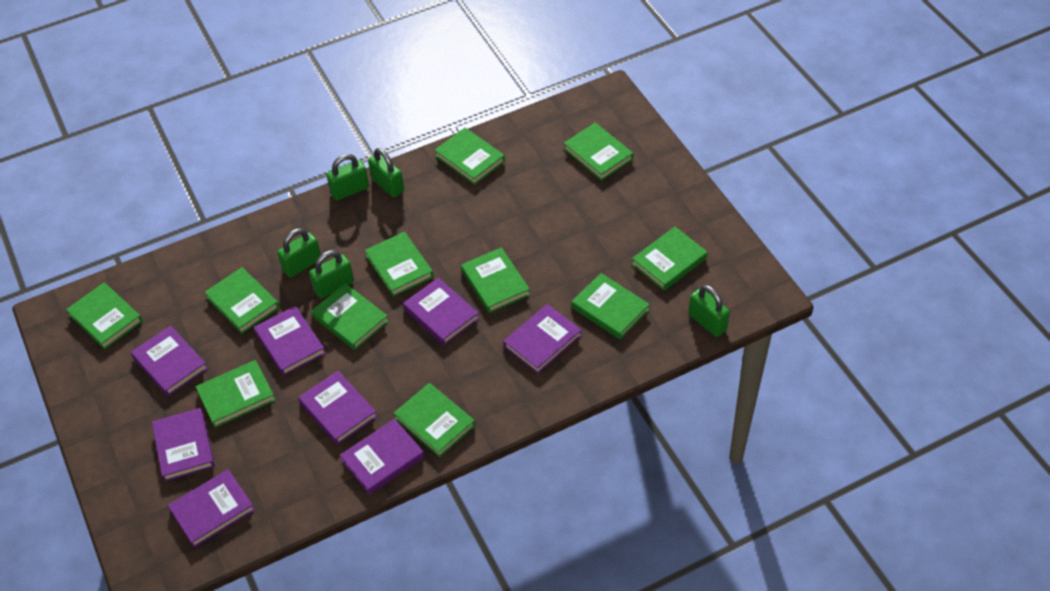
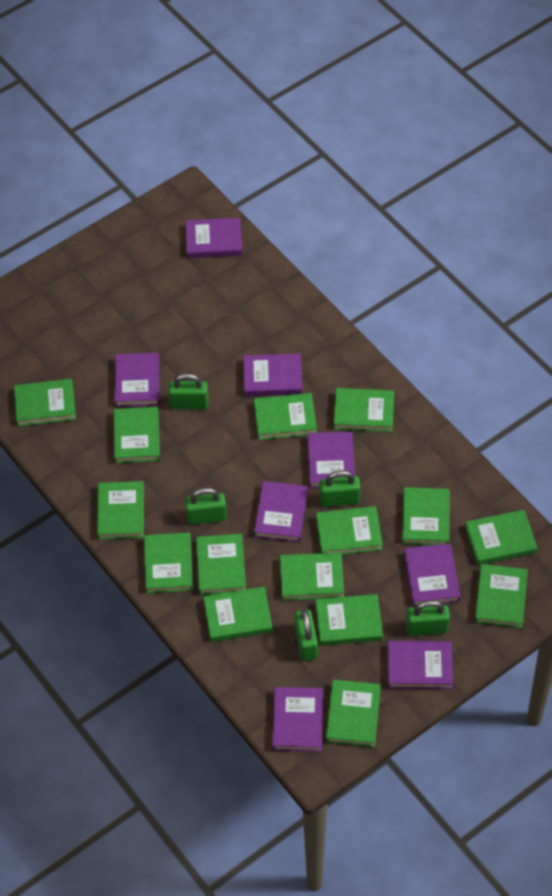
green book: 11 -> 15

